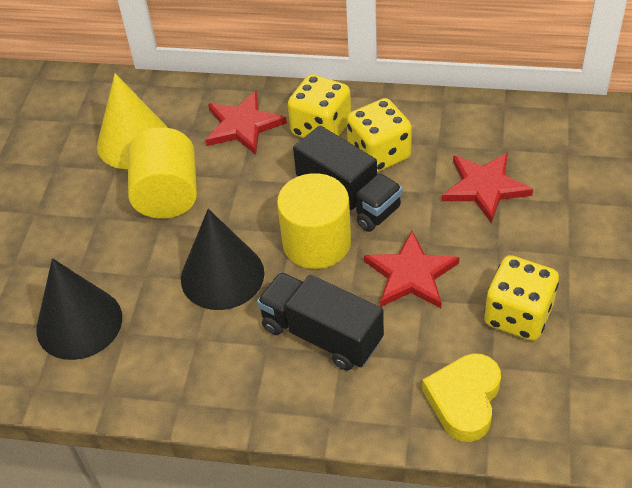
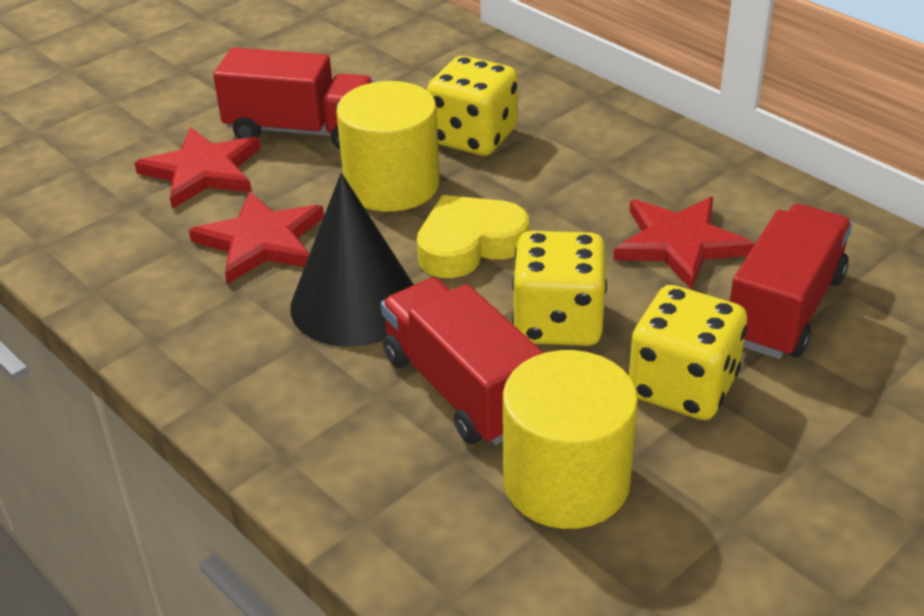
black cone: 2 -> 1
black truck: 2 -> 0
red truck: 0 -> 3
yellow cone: 1 -> 0

